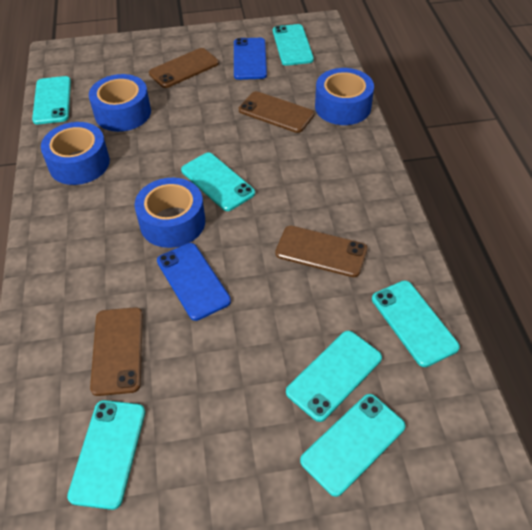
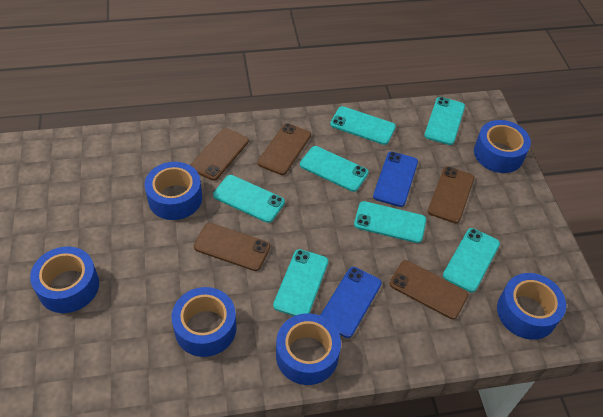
blue tape: 4 -> 6
brown phone: 4 -> 5

